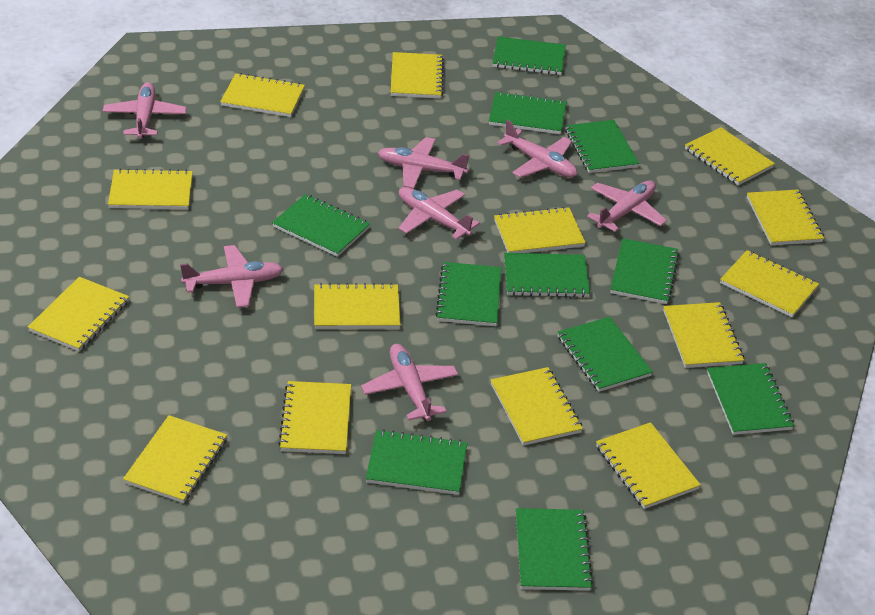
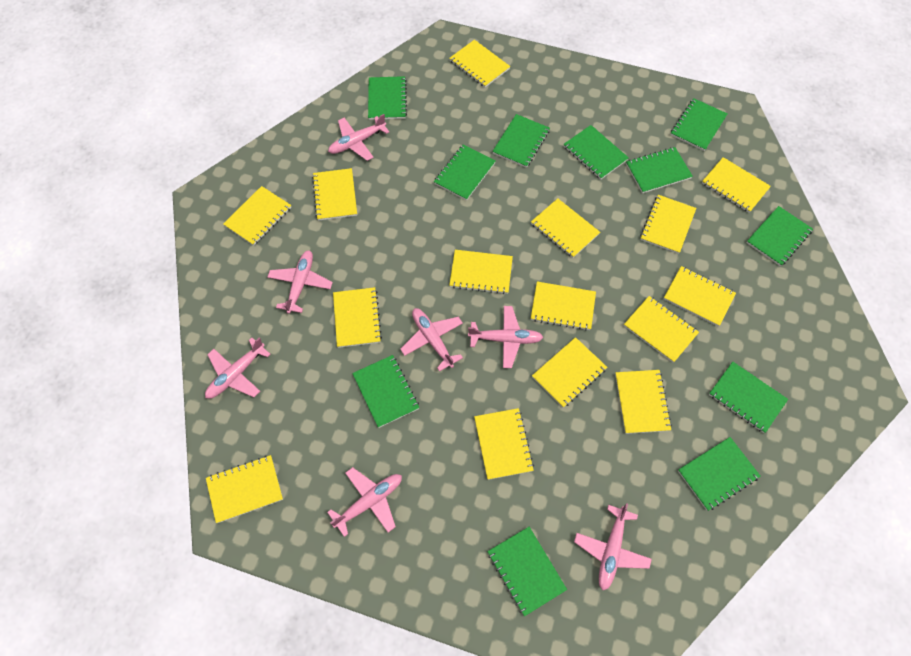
yellow notebook: 14 -> 15

